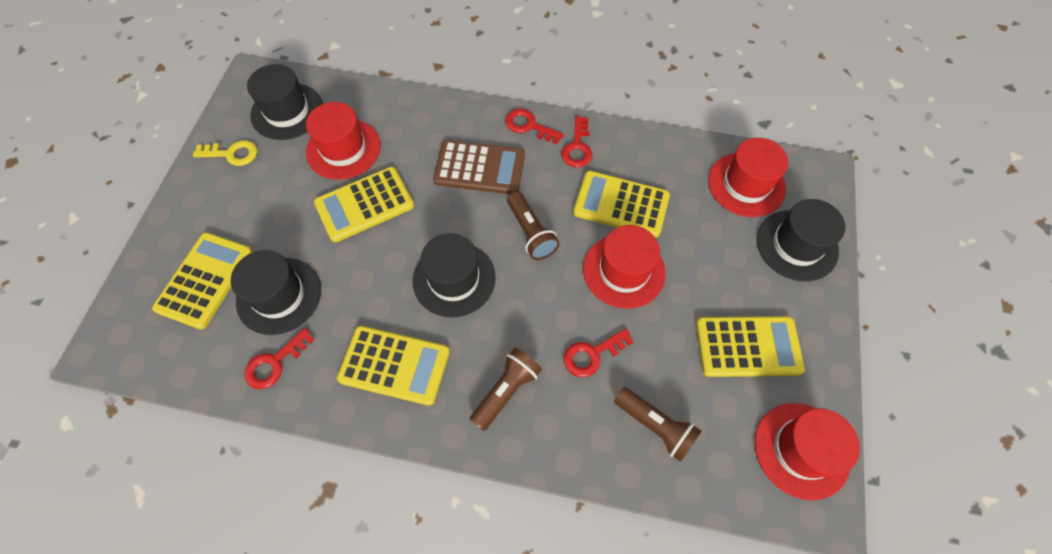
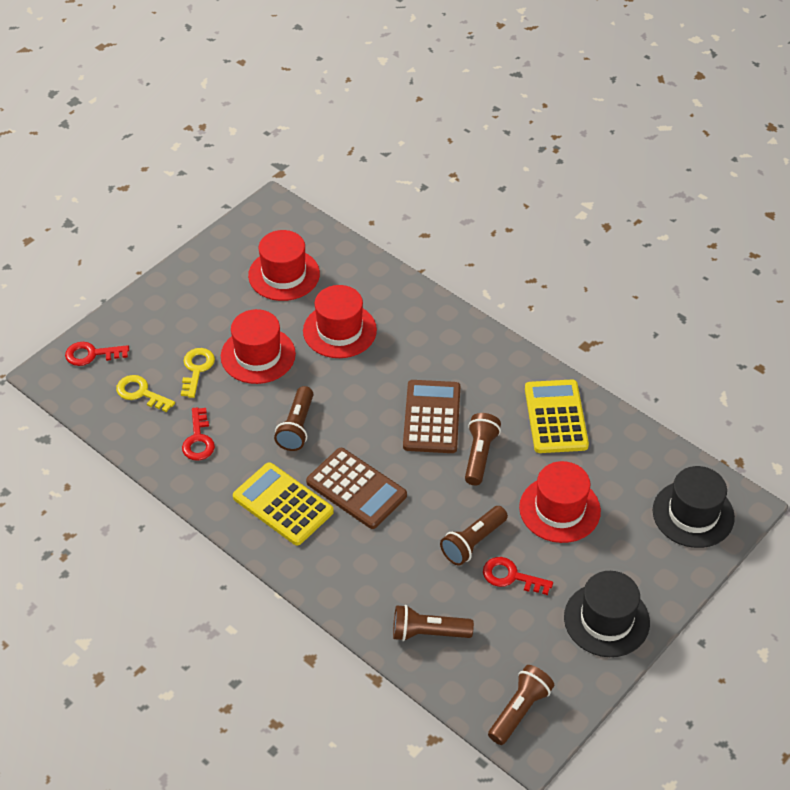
black hat: 4 -> 2
brown calculator: 1 -> 2
brown flashlight: 3 -> 5
red key: 4 -> 3
yellow calculator: 5 -> 2
yellow key: 1 -> 2

